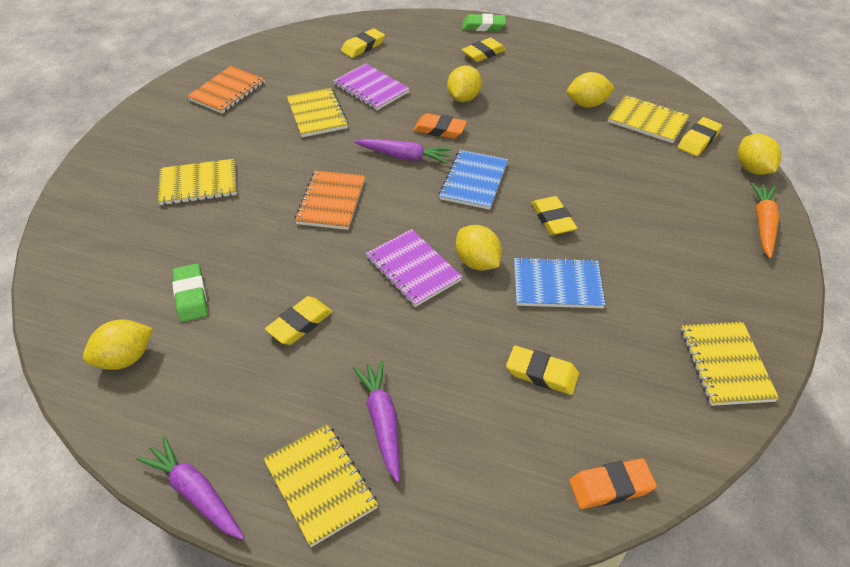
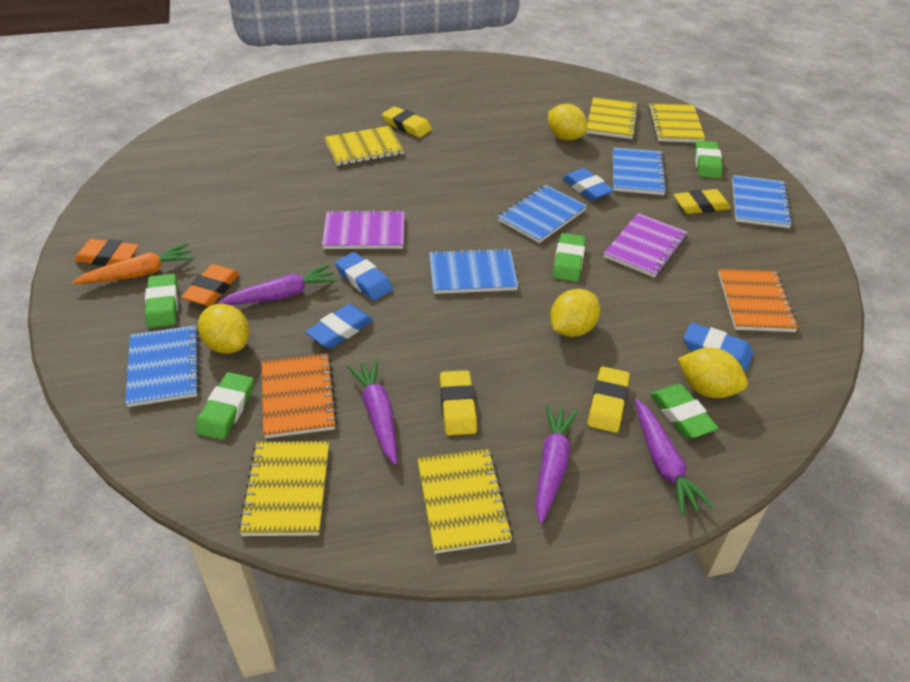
blue eraser: 0 -> 4
blue notebook: 2 -> 5
green eraser: 2 -> 5
purple carrot: 3 -> 4
yellow eraser: 6 -> 4
yellow lemon: 5 -> 4

